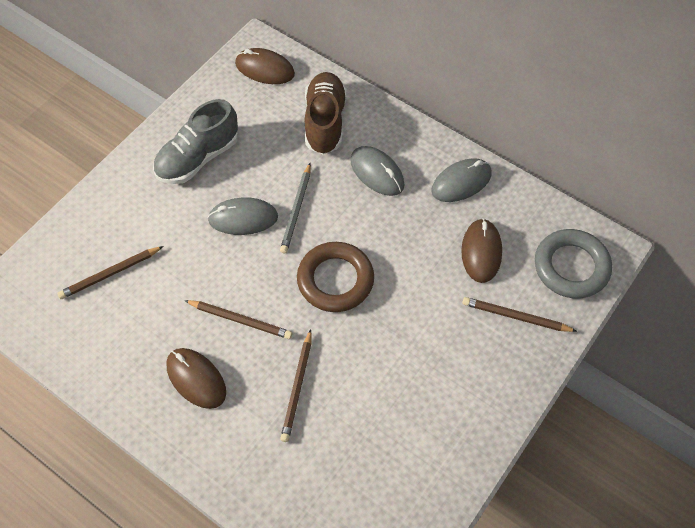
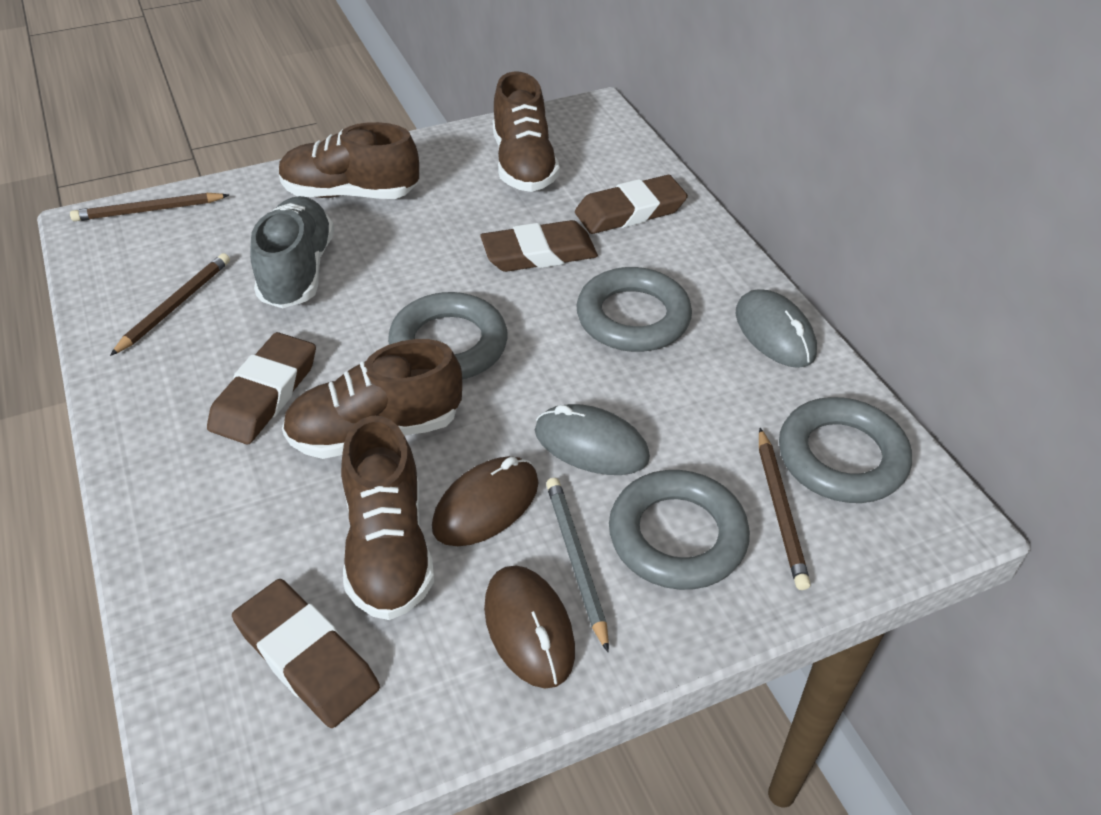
brown eraser: 0 -> 4
brown mouse: 3 -> 2
brown pencil: 4 -> 3
brown ring: 1 -> 0
brown shoe: 1 -> 4
grey mouse: 3 -> 2
grey ring: 1 -> 4

